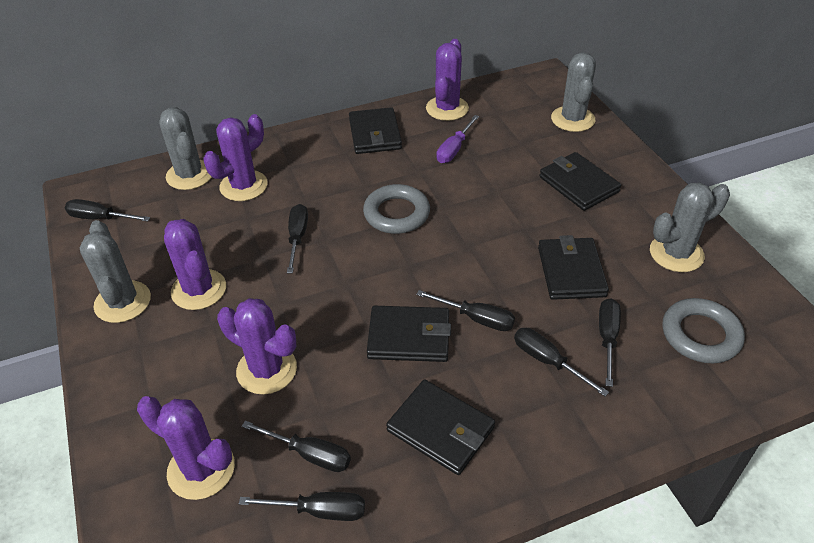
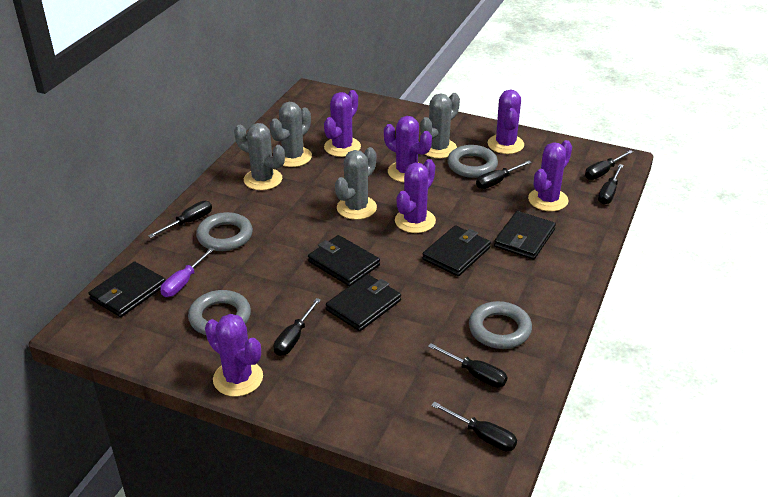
grey ring: 2 -> 4
purple cactus: 5 -> 6

